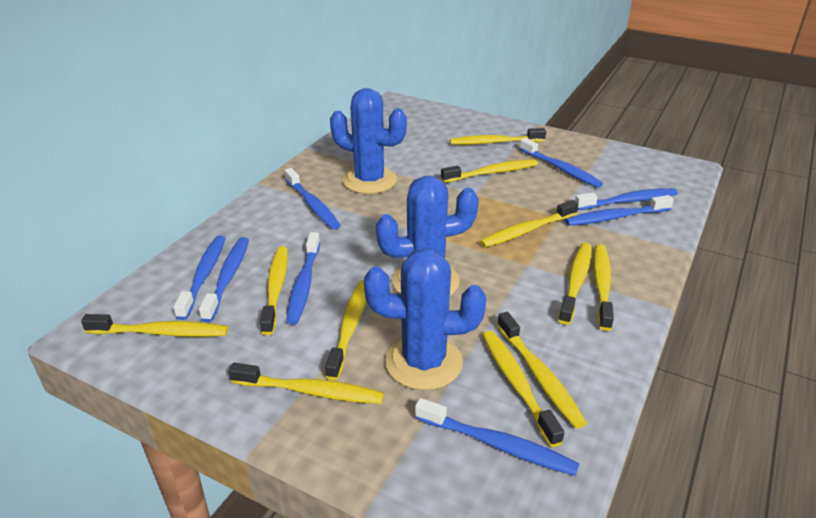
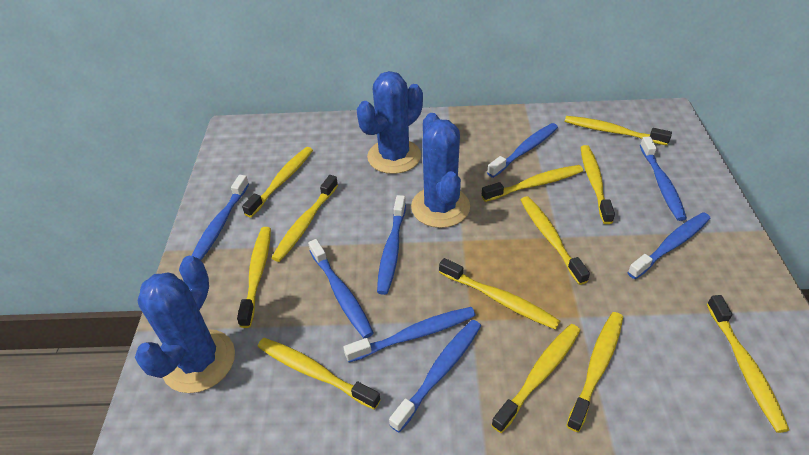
yellow toothbrush: 11 -> 12

